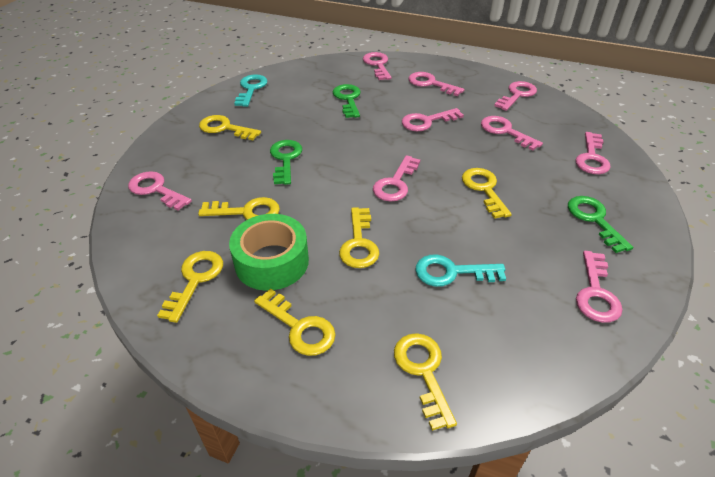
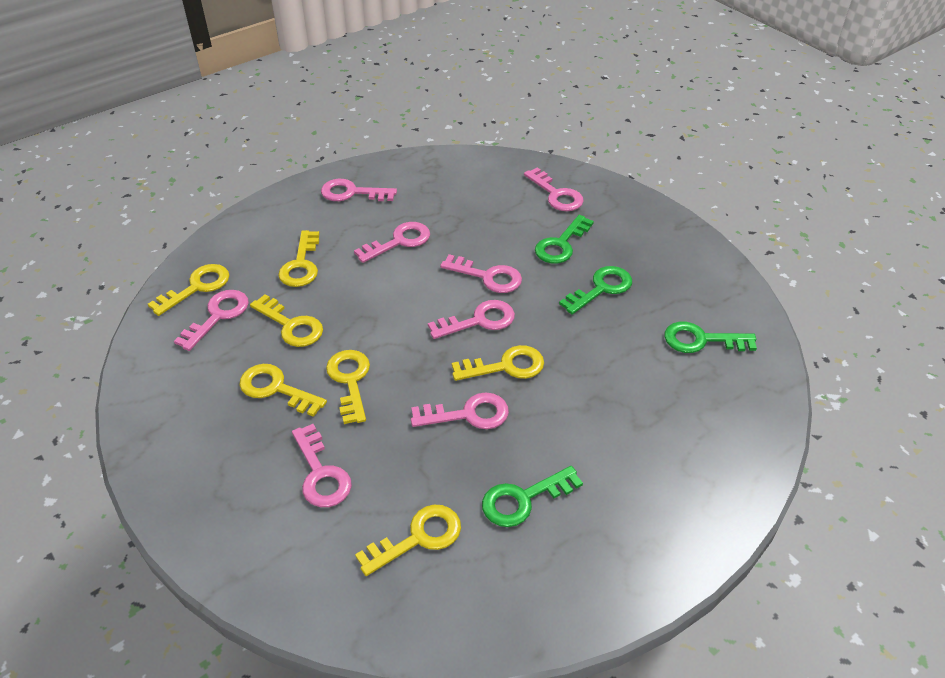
green key: 3 -> 4
green tape: 1 -> 0
pink key: 9 -> 8
turquoise key: 2 -> 0

